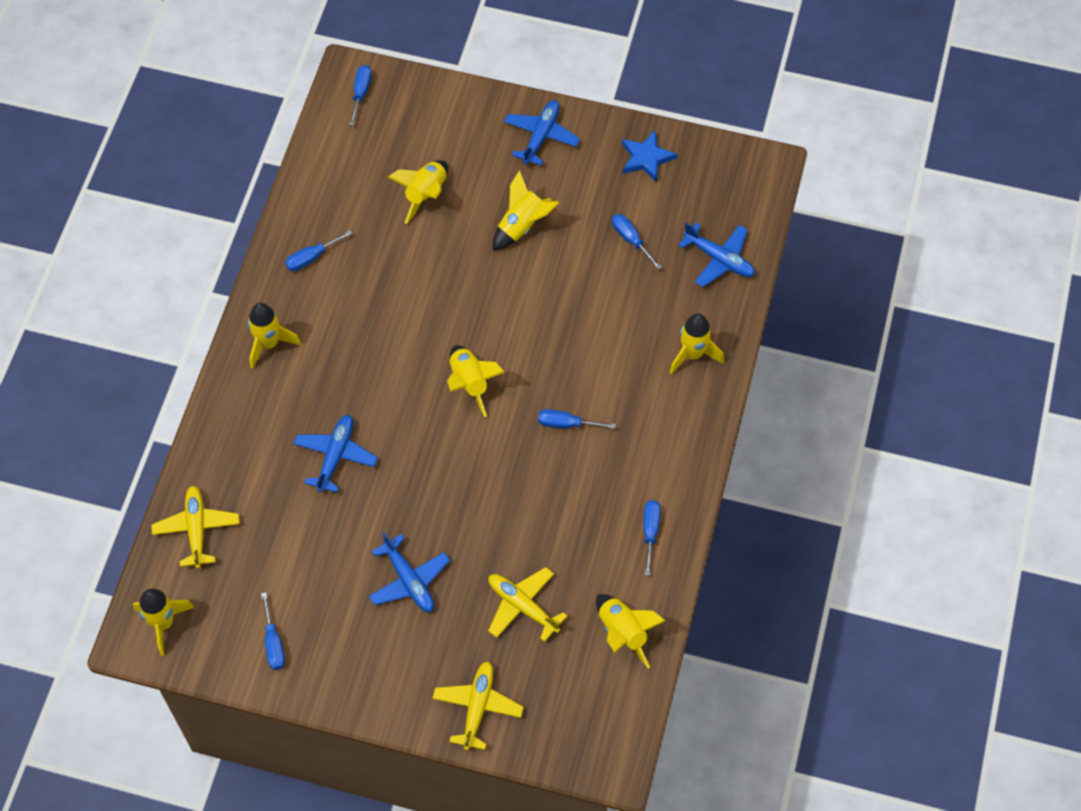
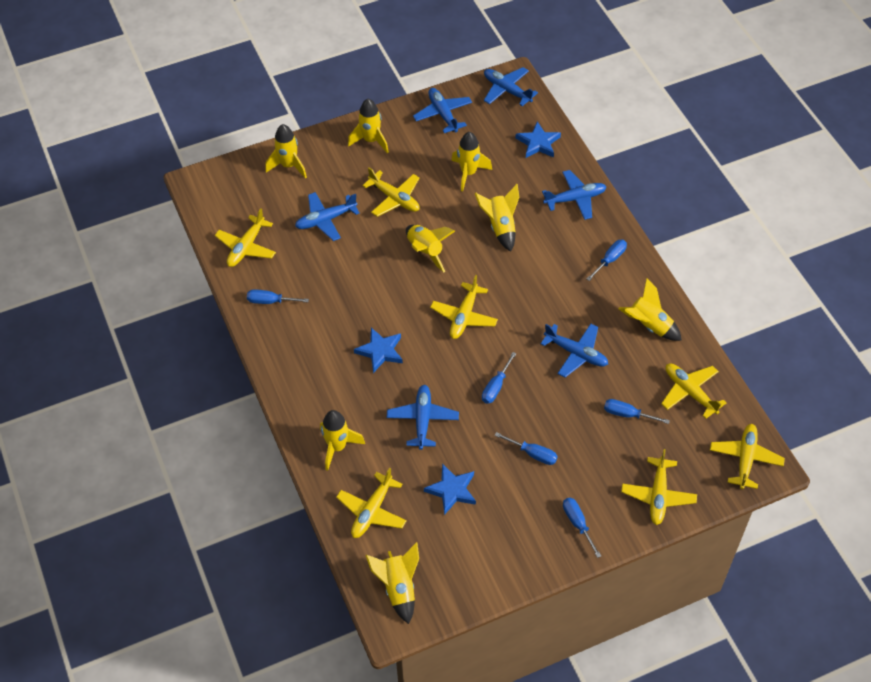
blue plane: 4 -> 6
blue star: 1 -> 3
yellow plane: 3 -> 7
yellow rocket: 7 -> 8

